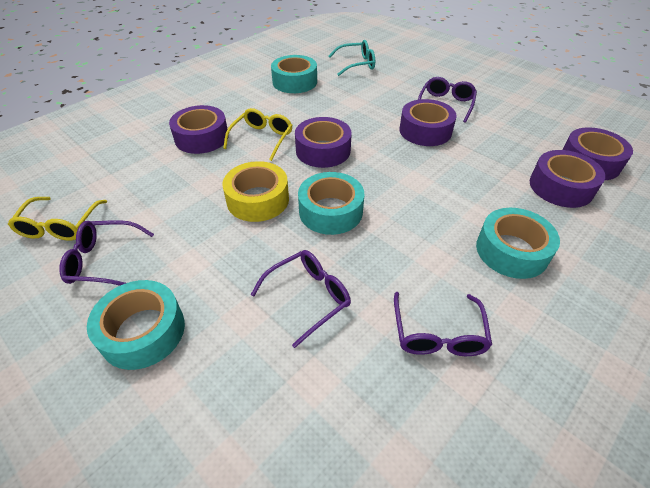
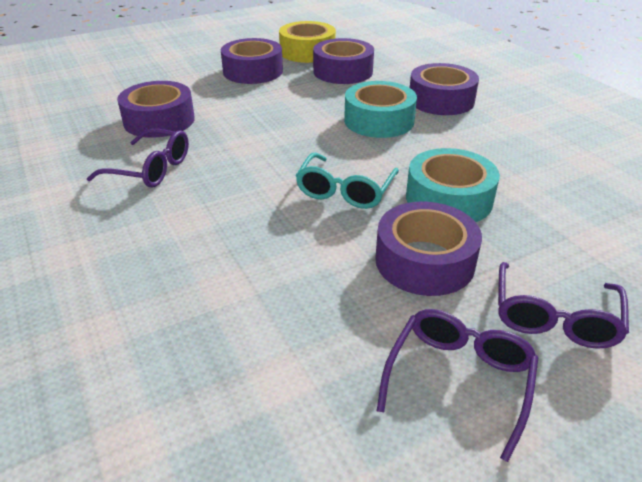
purple glasses: 4 -> 3
turquoise tape: 4 -> 2
yellow glasses: 2 -> 0

